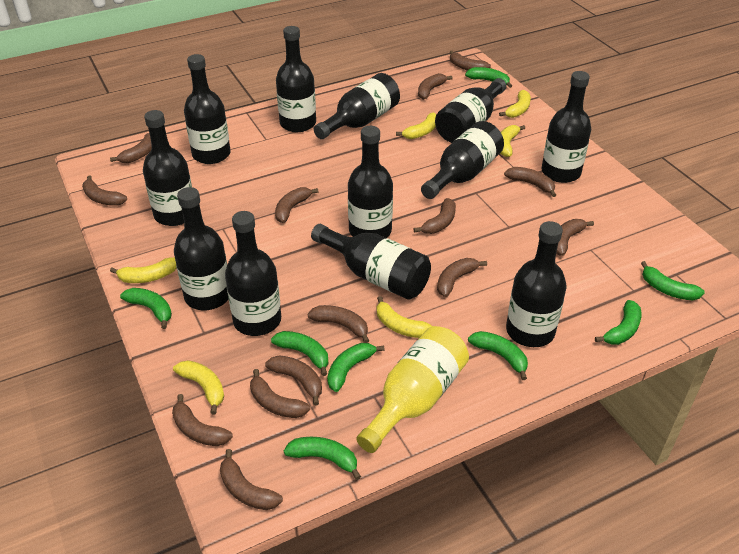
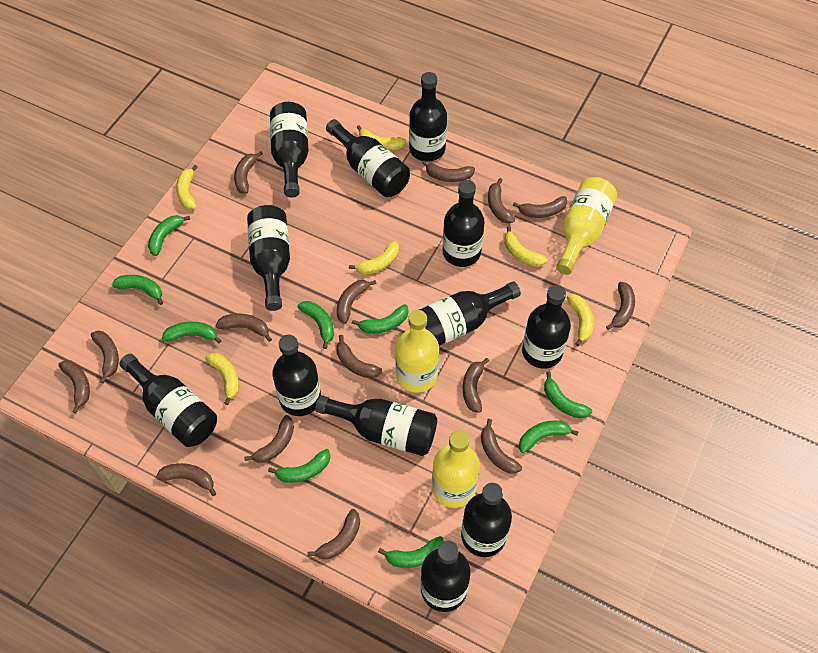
brown banana: 14 -> 15
green banana: 8 -> 9
yellow bottle: 1 -> 3

